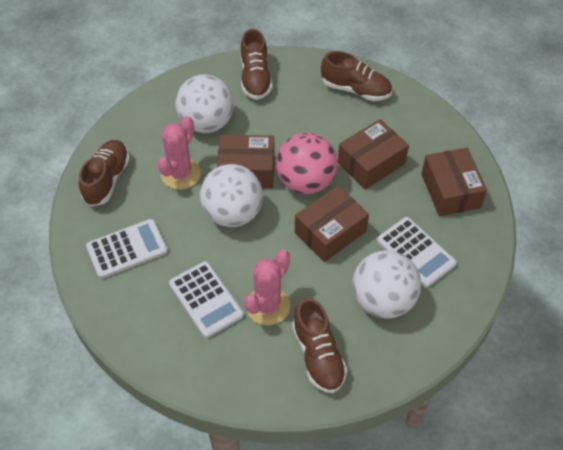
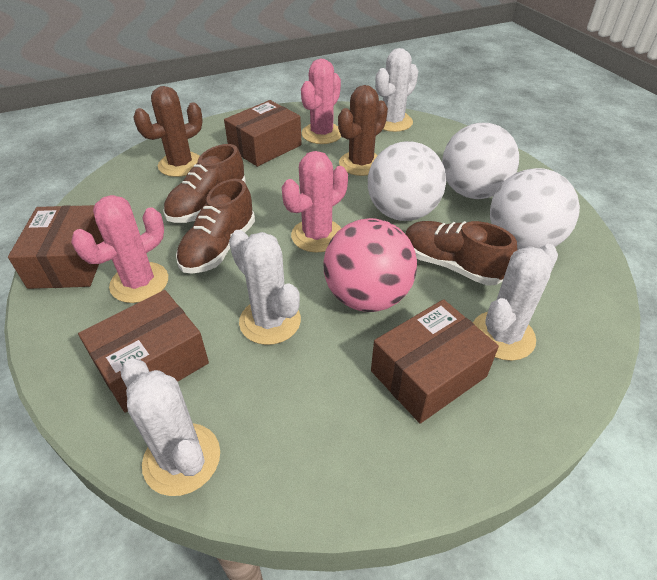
brown cactus: 0 -> 2
brown shoe: 4 -> 3
pink cactus: 2 -> 3
white cactus: 0 -> 4
white calculator: 3 -> 0

